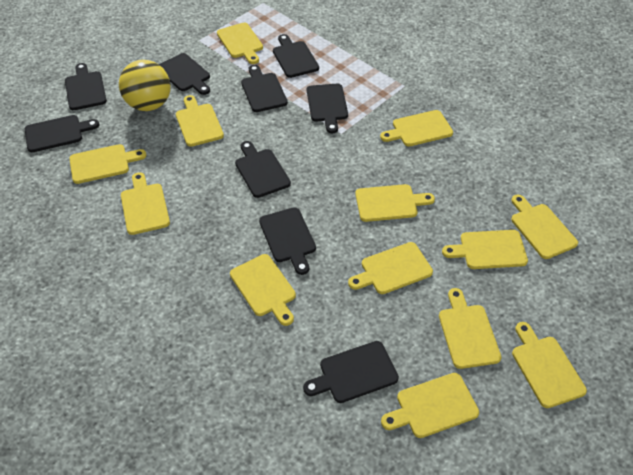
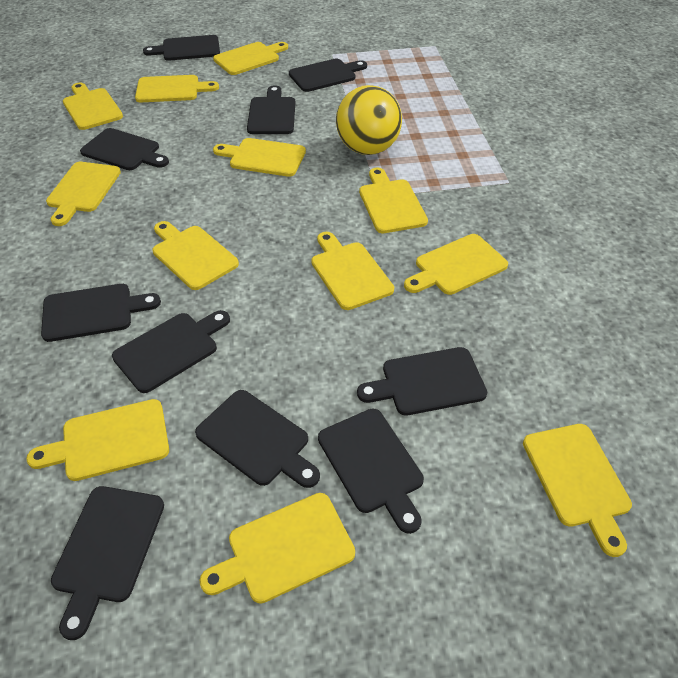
black cutting board: 9 -> 10
yellow cutting board: 13 -> 12

